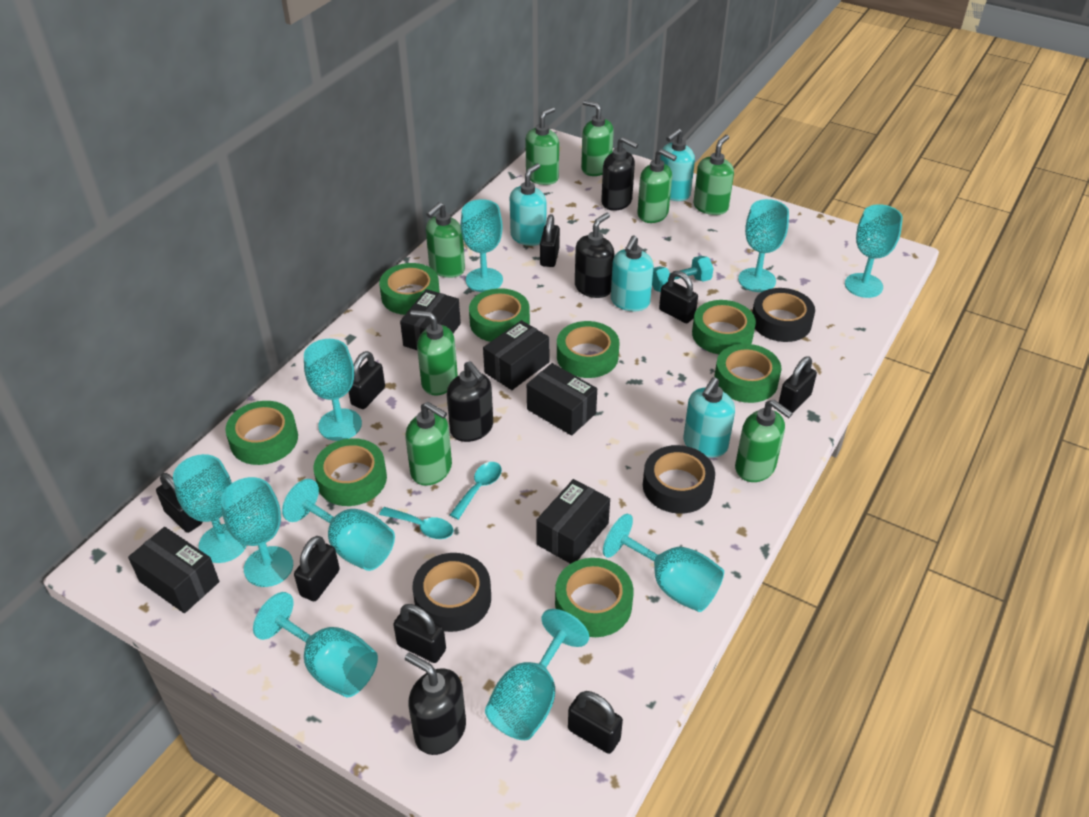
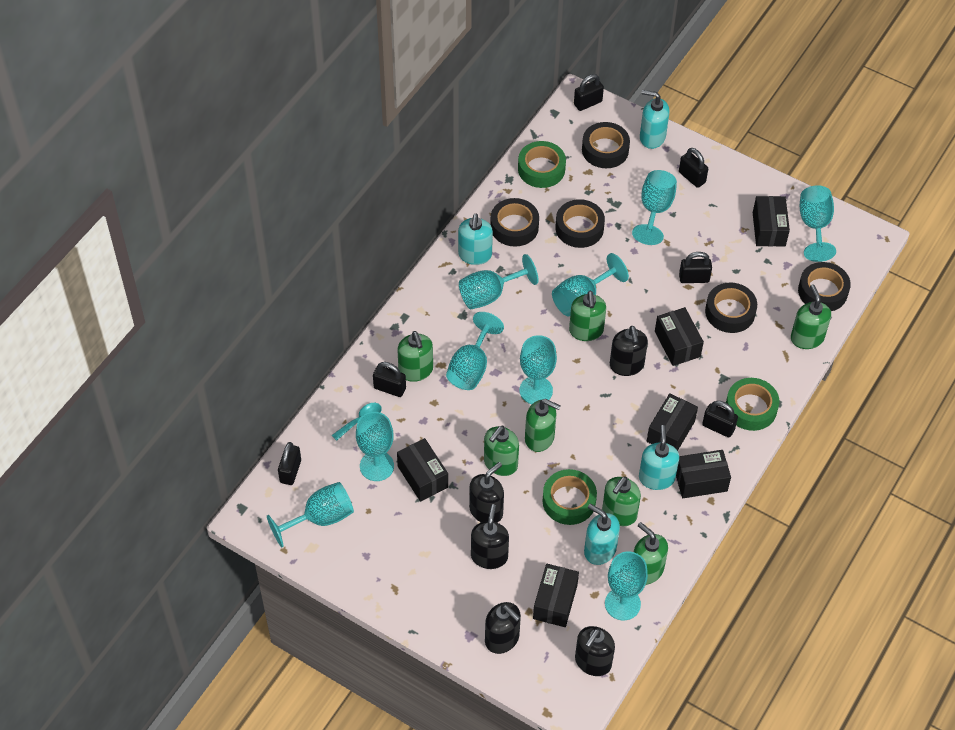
black box: 5 -> 6
black padlock: 8 -> 6
black soap dispenser: 4 -> 5
black tape: 3 -> 5
green soap dispenser: 8 -> 7
green tape: 8 -> 3
turquoise dumbbell: 1 -> 0
turquoise goblet: 10 -> 9
turquoise spoon: 2 -> 1

